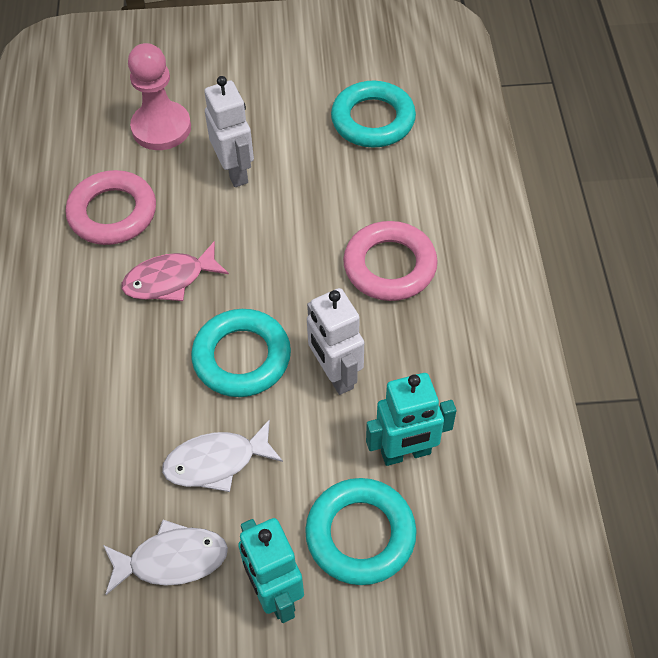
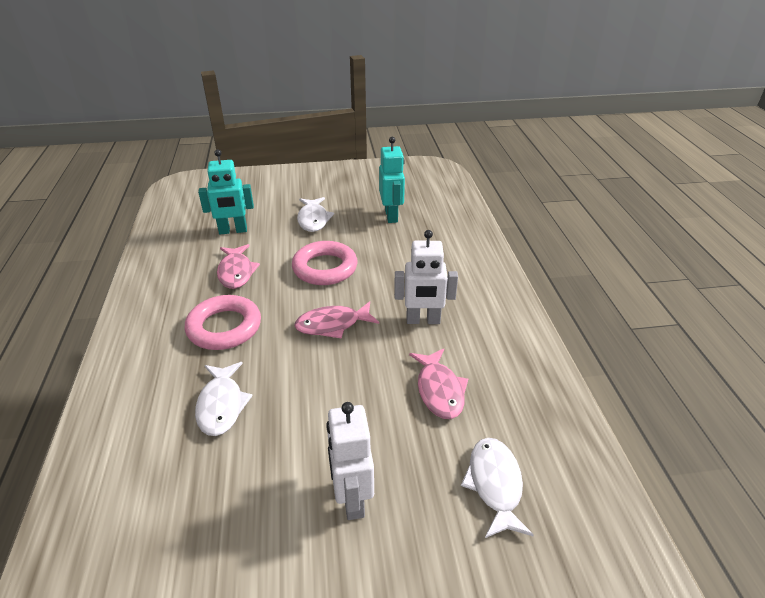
pink fish: 1 -> 3
pink pawn: 1 -> 0
turquoise ring: 3 -> 0
white fish: 2 -> 3

